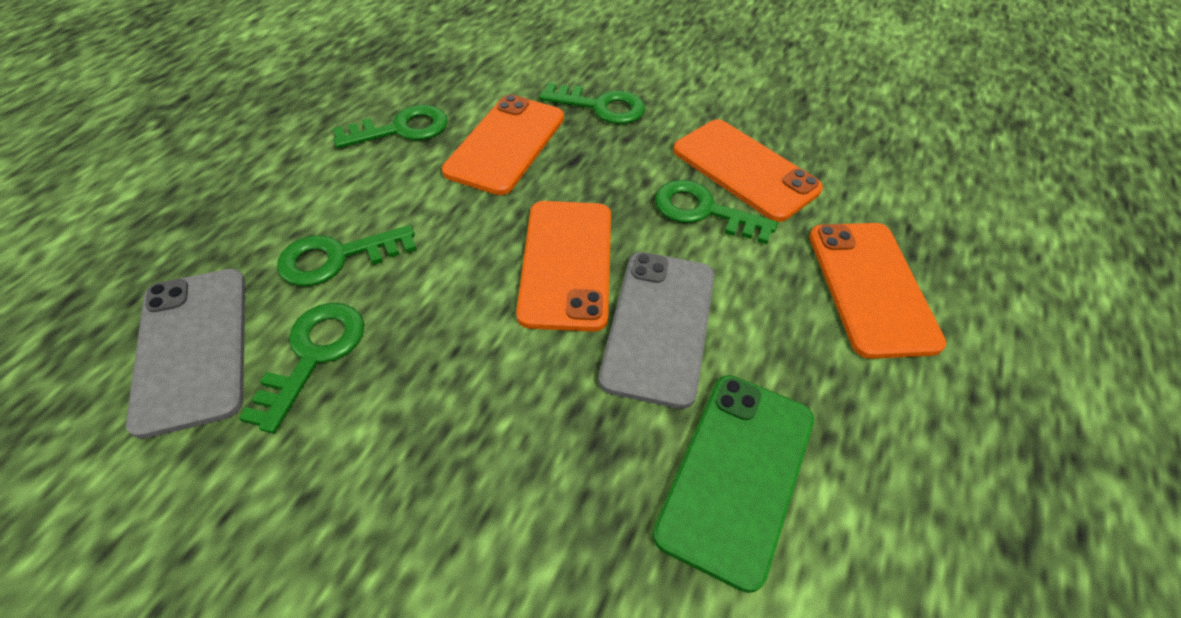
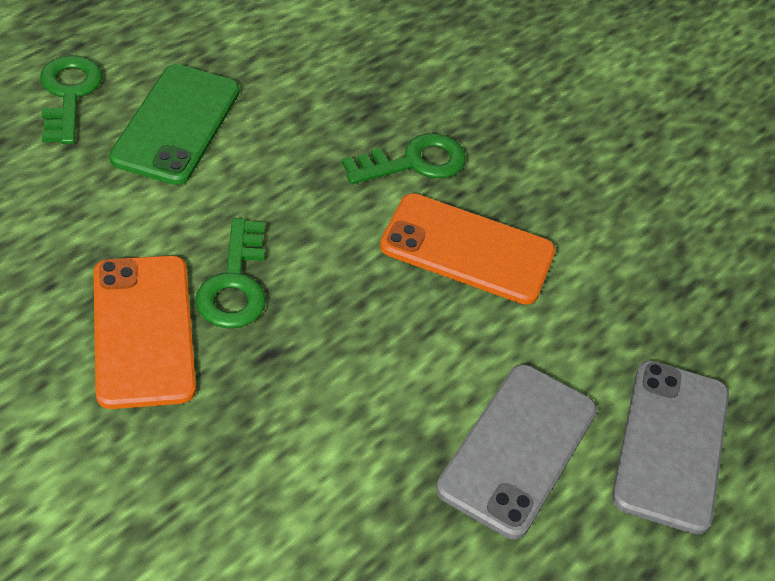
green key: 5 -> 3
orange phone: 4 -> 2

